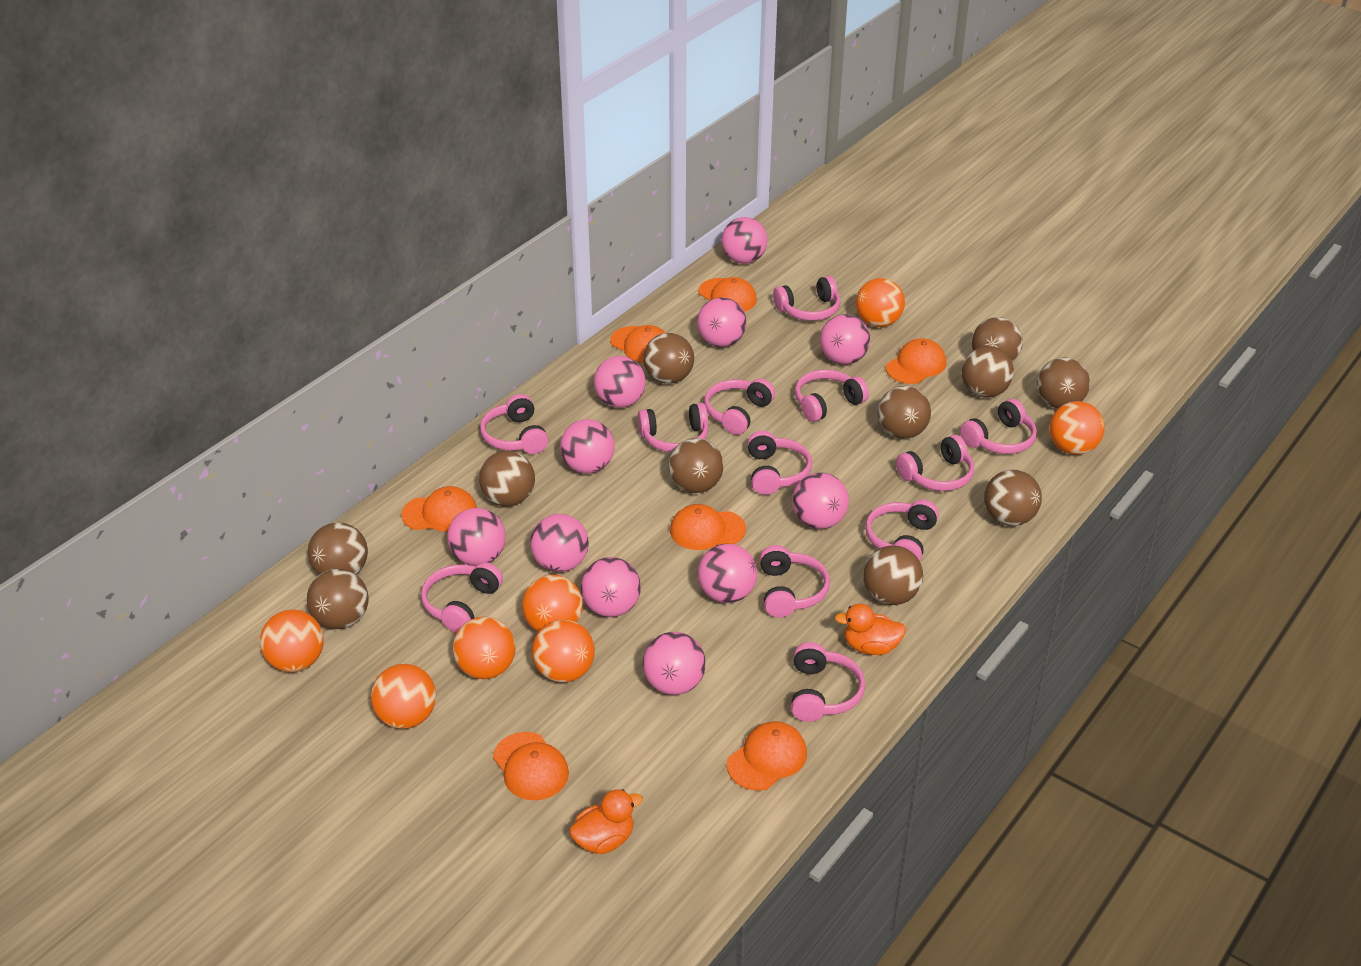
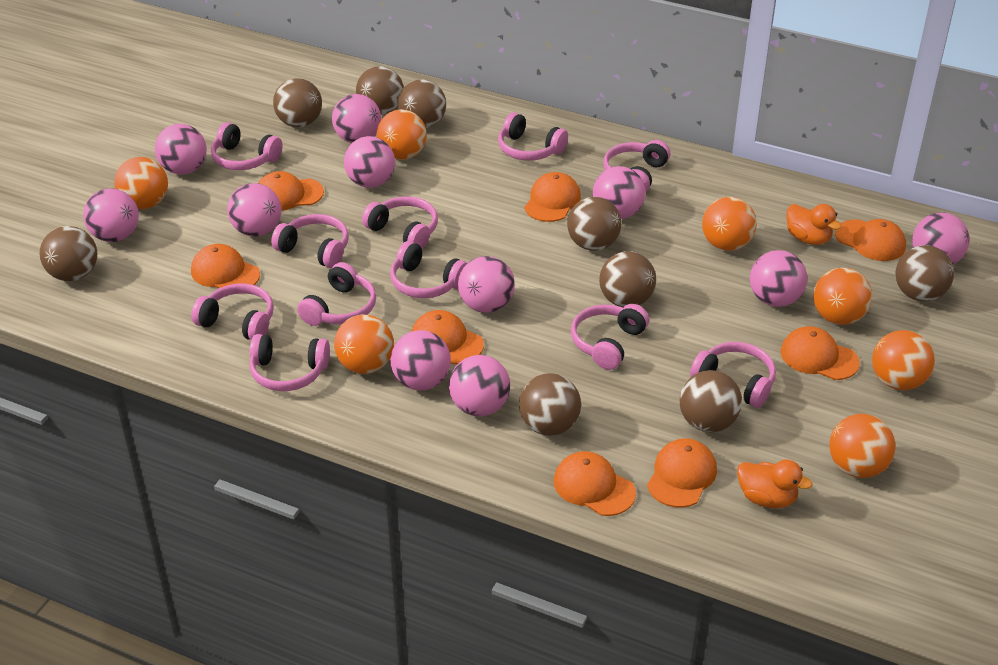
brown ball: 11 -> 9
orange cap: 7 -> 8
pink headphones: 12 -> 11

